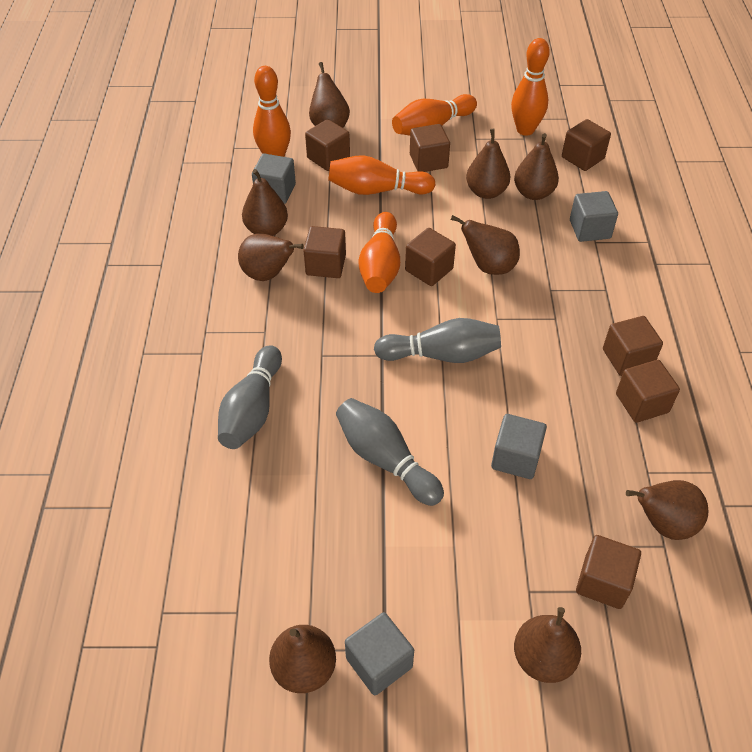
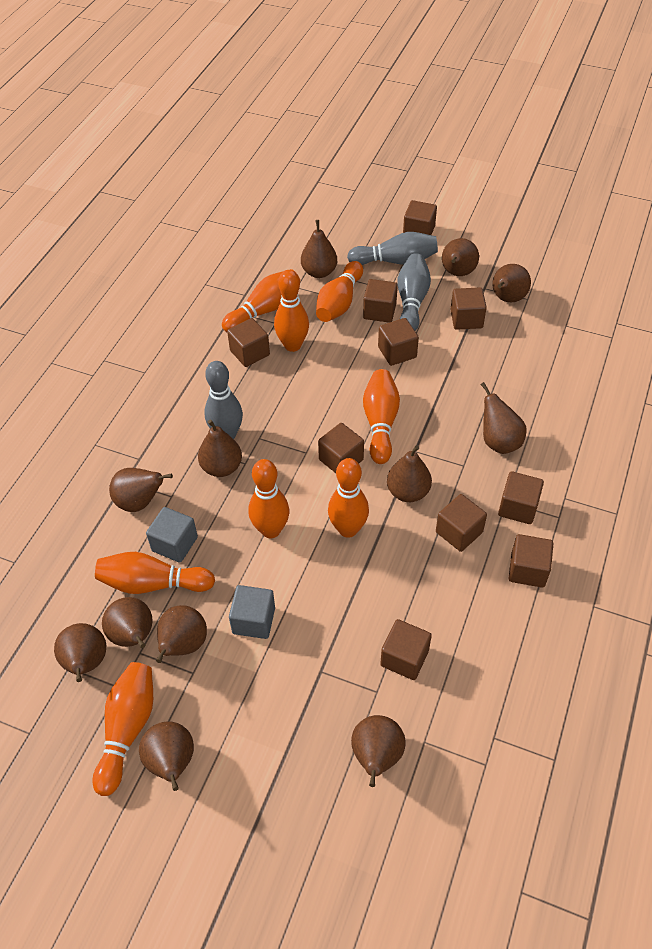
brown cube: 8 -> 10
brown pear: 9 -> 12
grey cube: 4 -> 2
orange bowling pin: 5 -> 8

